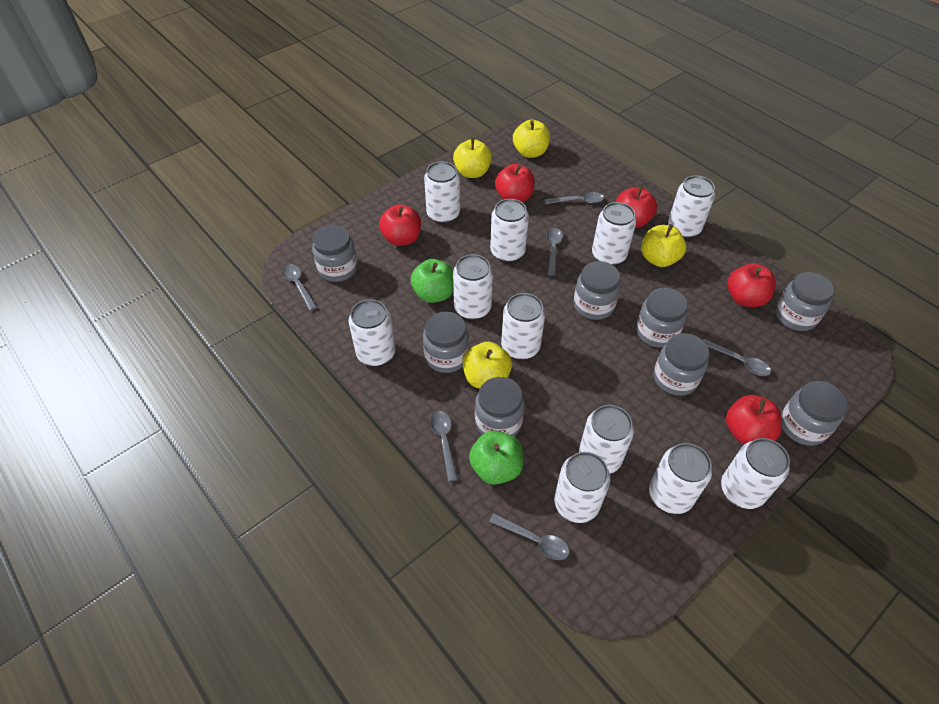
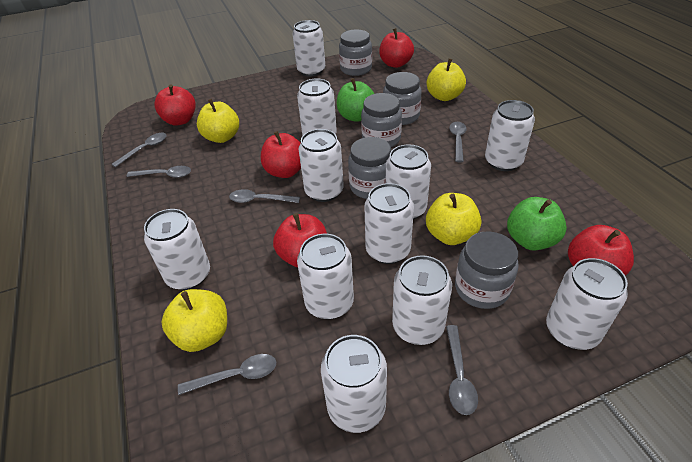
grey jar: 8 -> 5

